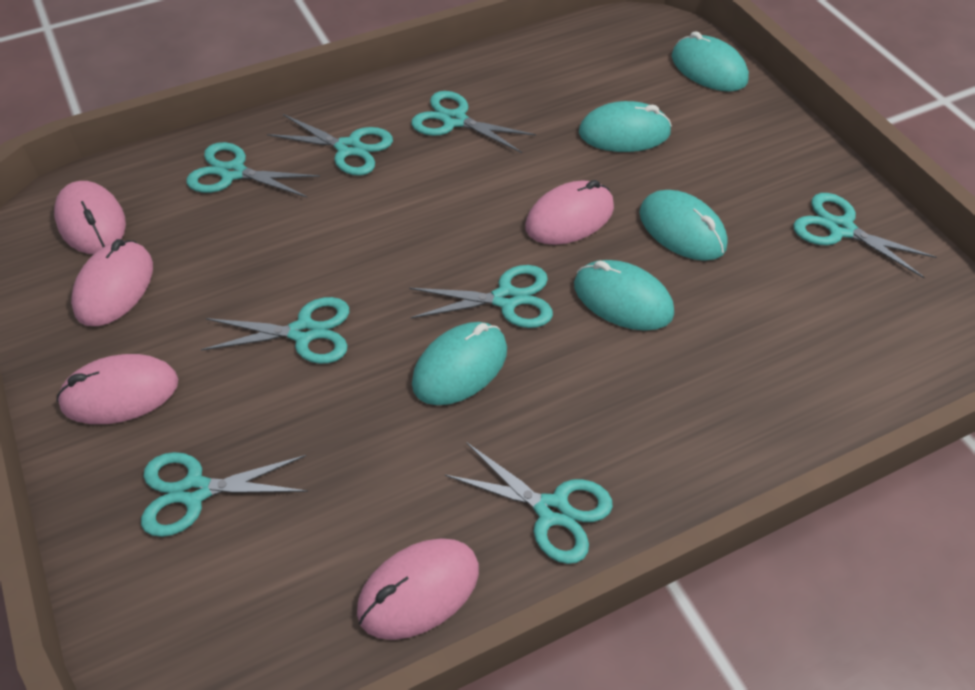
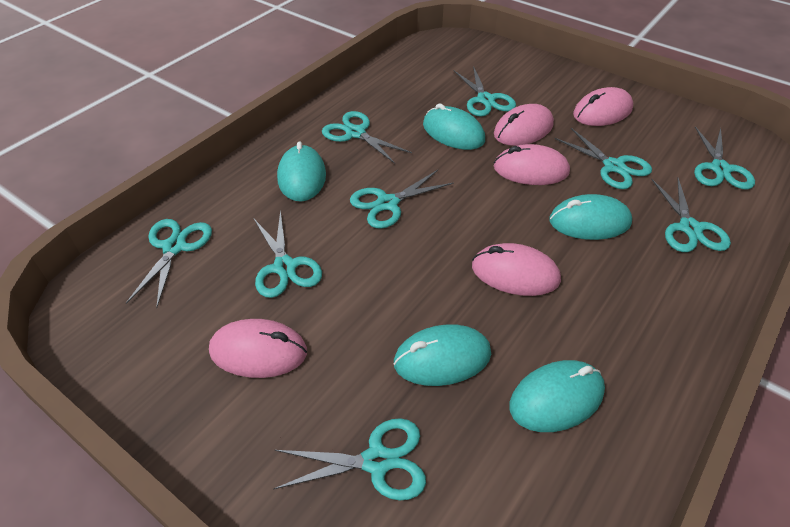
turquoise scissors: 8 -> 9

